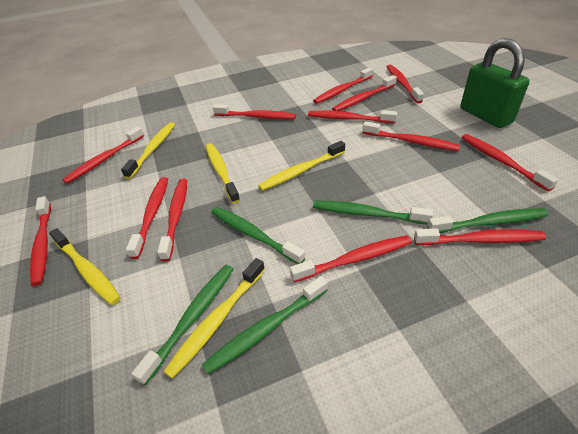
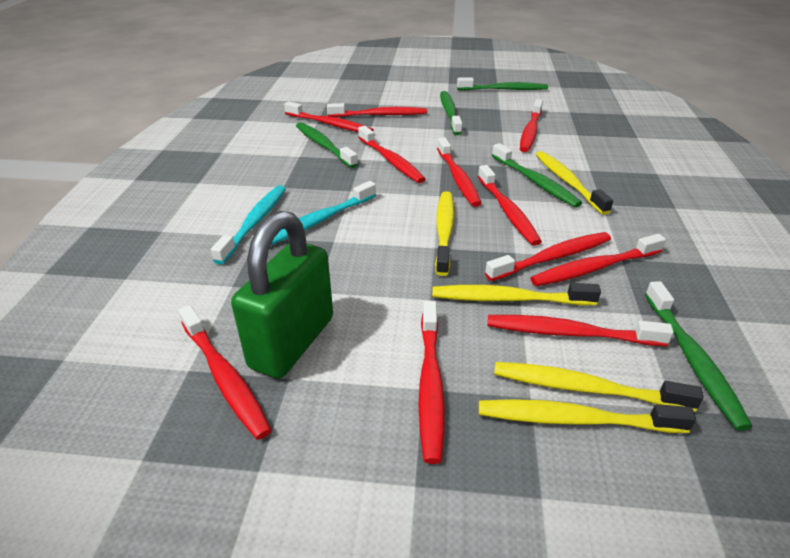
red toothbrush: 13 -> 11
turquoise toothbrush: 0 -> 2

